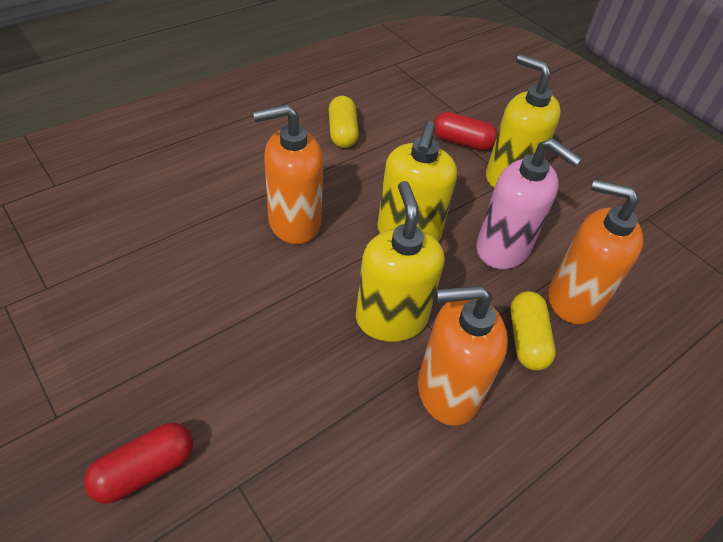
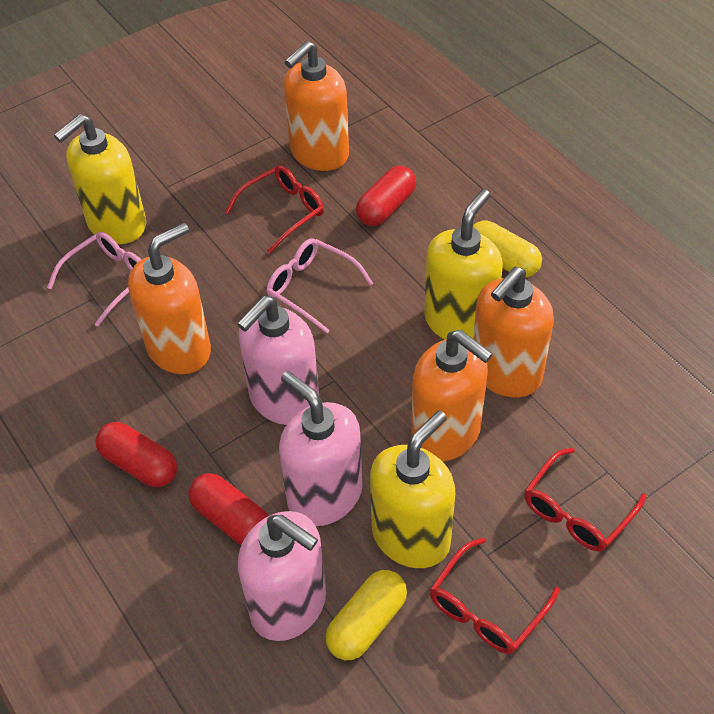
orange soap dispenser: 3 -> 4
pink glasses: 0 -> 2
pink soap dispenser: 1 -> 3
red capsule: 2 -> 3
red glasses: 0 -> 3

